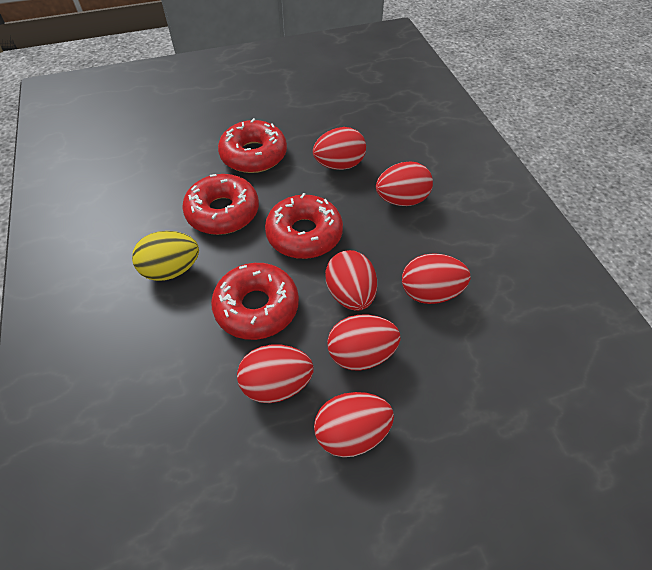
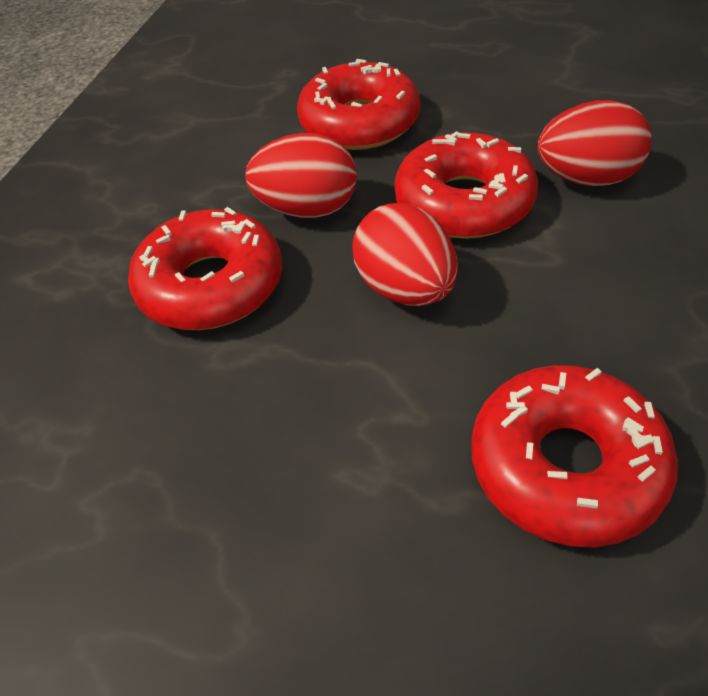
red egg: 7 -> 3
yellow egg: 1 -> 0

